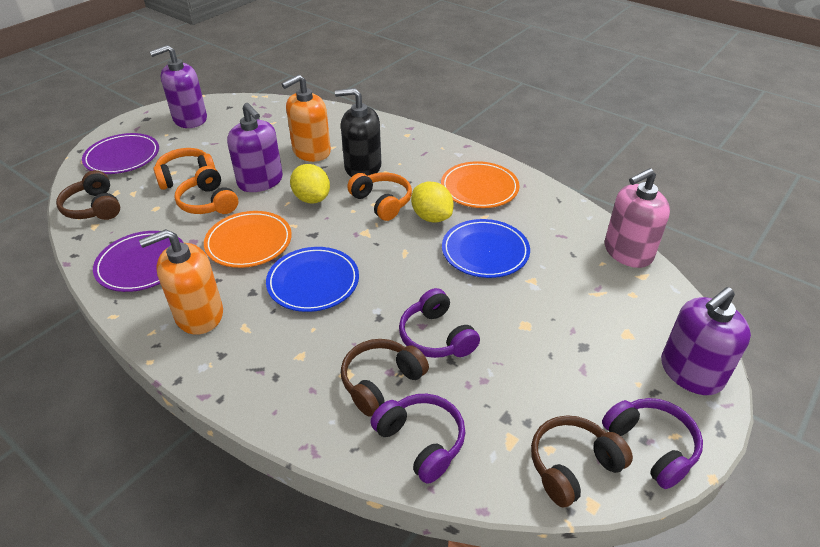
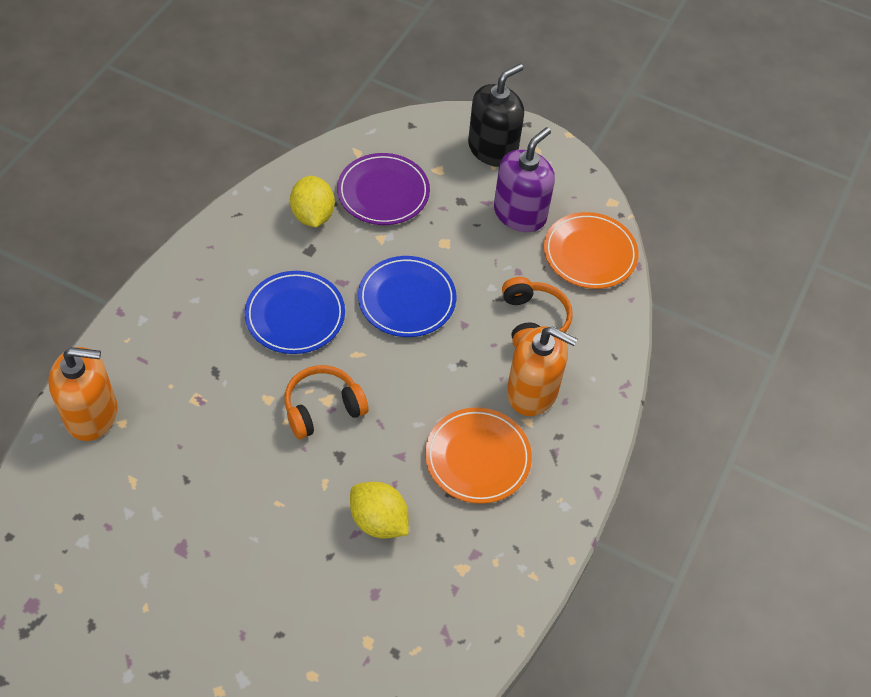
brown headphones: 3 -> 0
orange headphones: 3 -> 2
pink soap dispenser: 1 -> 0
purple headphones: 3 -> 0
purple plate: 2 -> 1
purple soap dispenser: 3 -> 1

